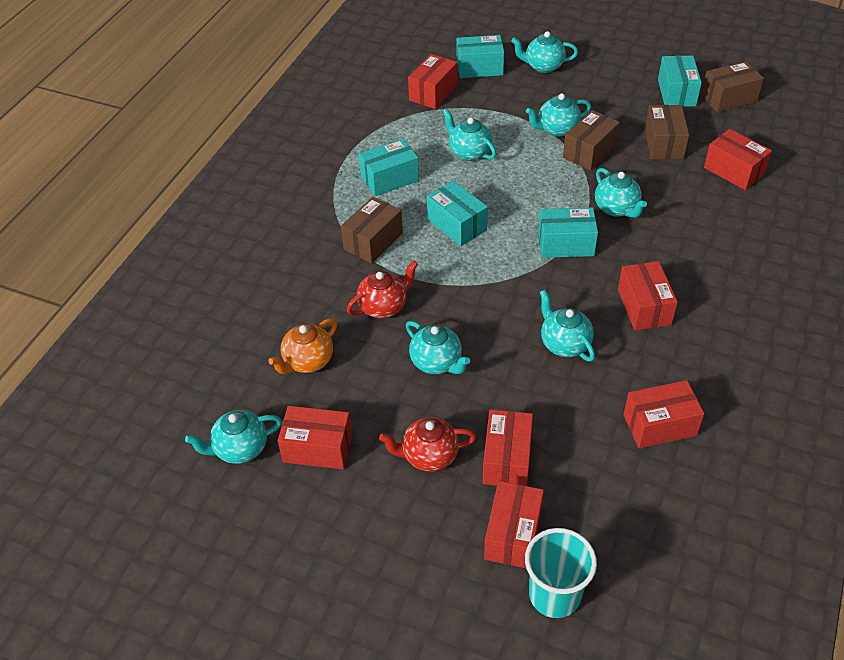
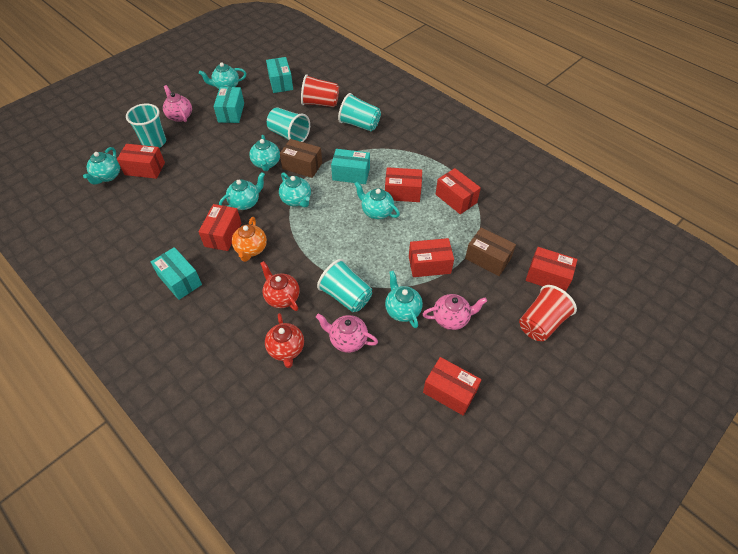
brown box: 4 -> 2
pink teapot: 0 -> 3
red cup: 0 -> 2
turquoise box: 5 -> 4
turquoise cup: 1 -> 4

